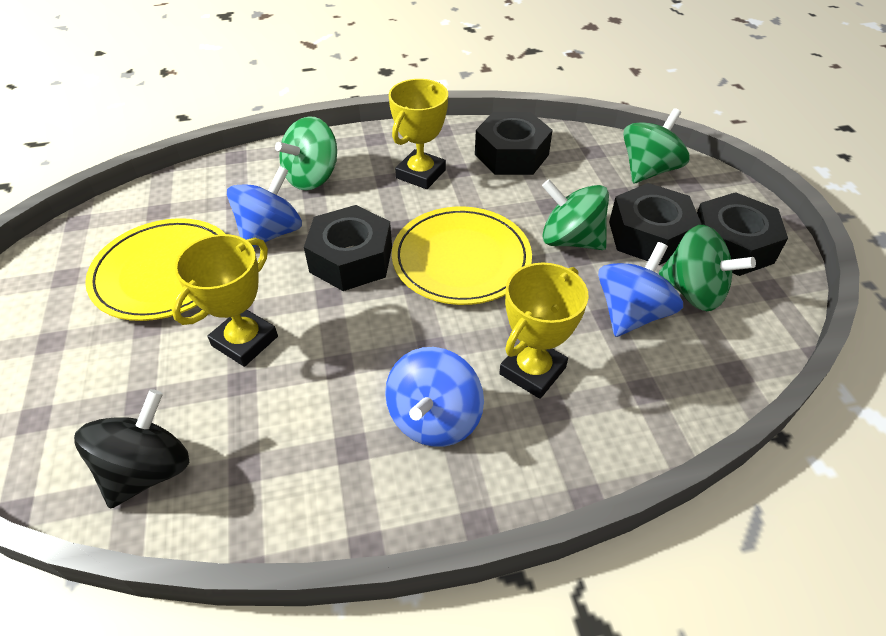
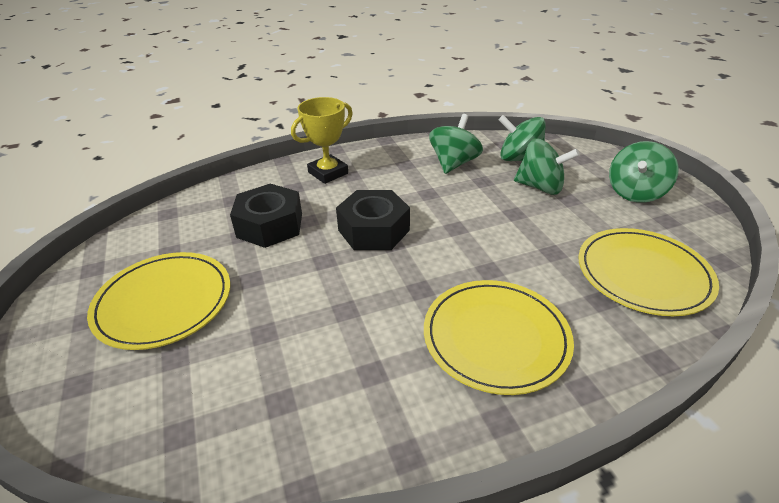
black nut: 4 -> 2
black spinning top: 1 -> 0
blue spinning top: 3 -> 0
yellow plate: 2 -> 3
yellow trophy: 3 -> 1

